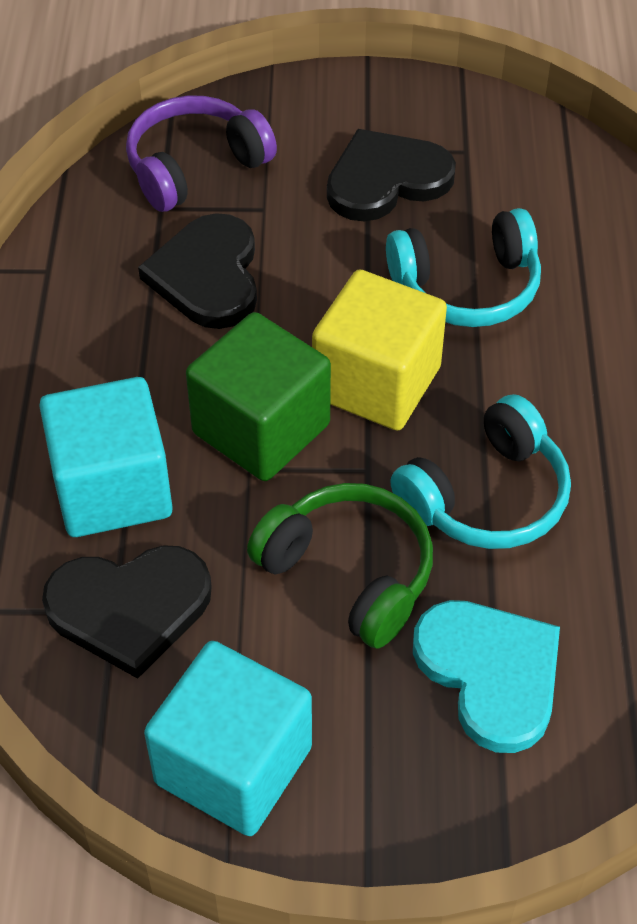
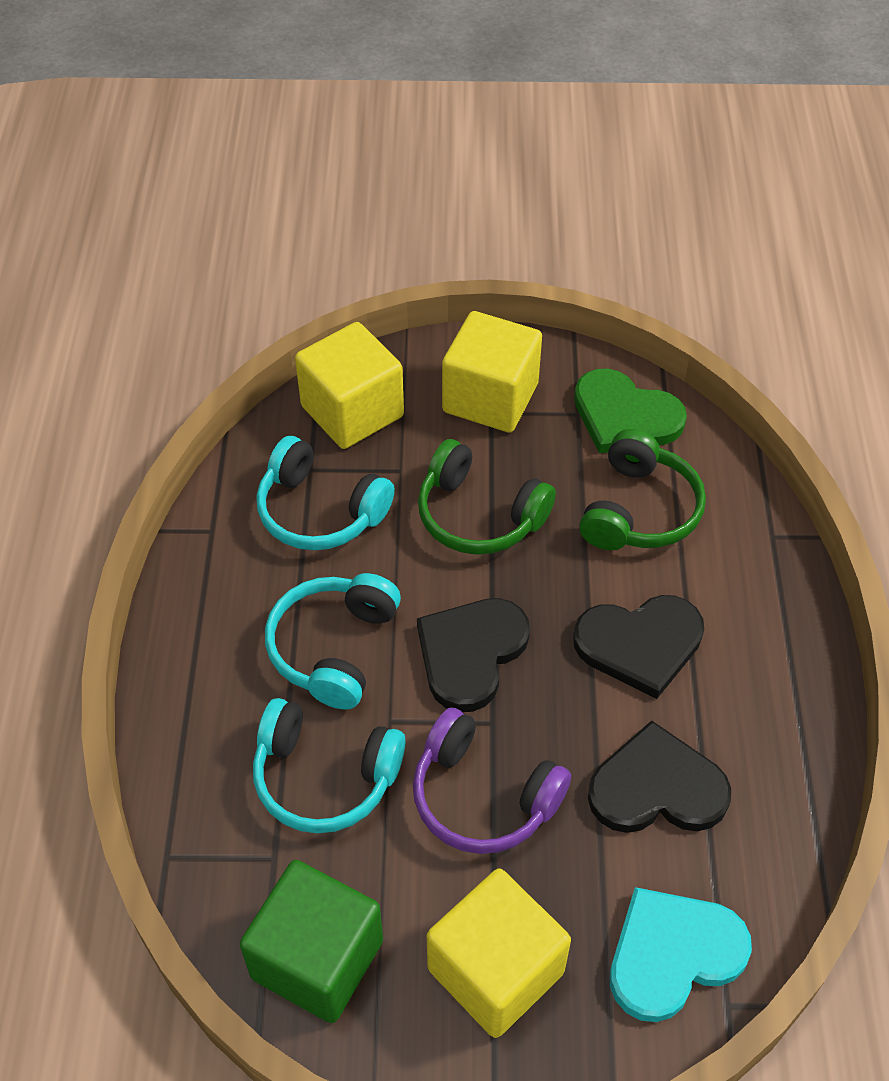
green headphones: 1 -> 2
green heart: 0 -> 1
turquoise cube: 2 -> 0
turquoise headphones: 2 -> 3
yellow cube: 1 -> 3

